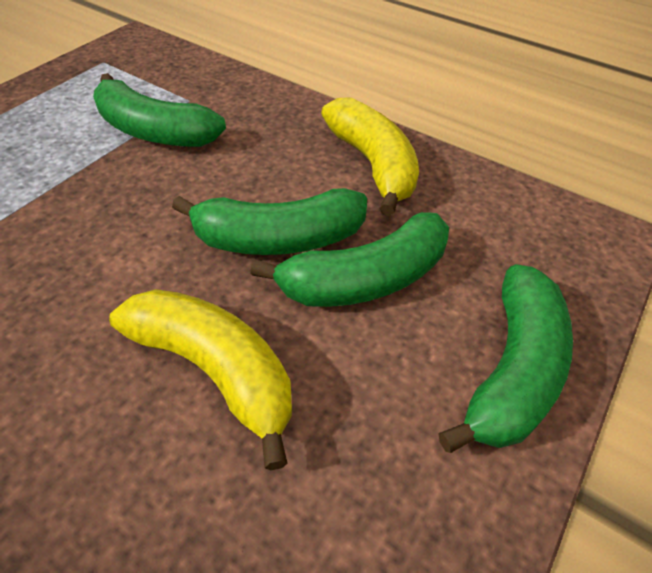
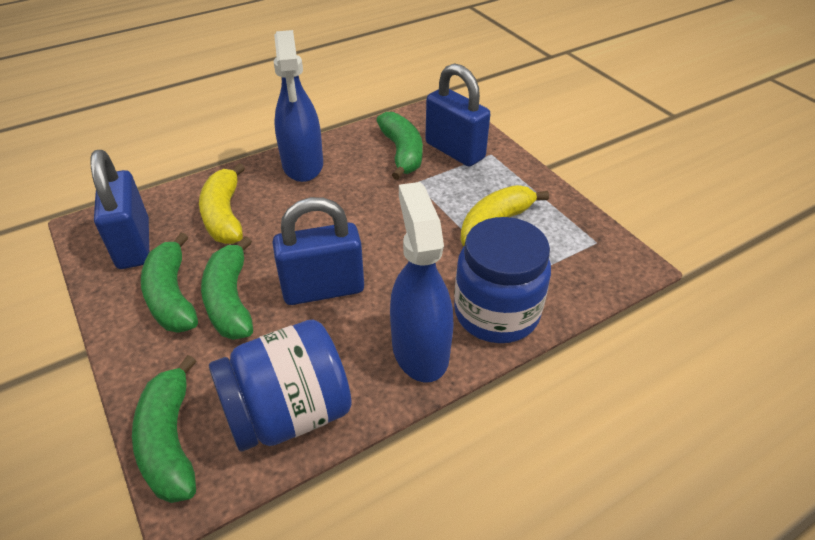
blue jar: 0 -> 2
blue padlock: 0 -> 3
blue spray bottle: 0 -> 2

